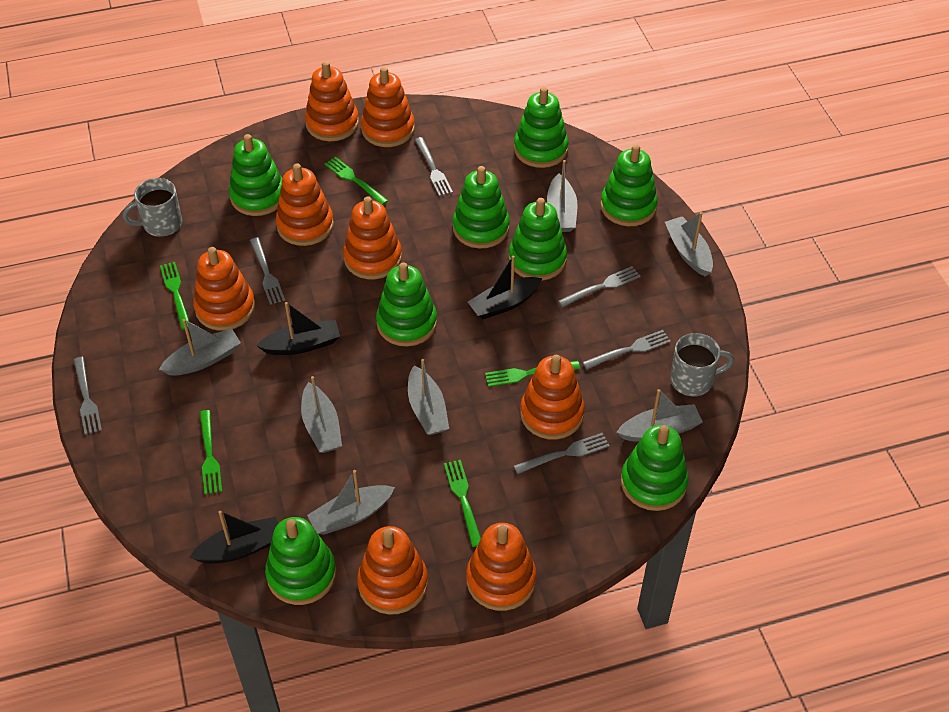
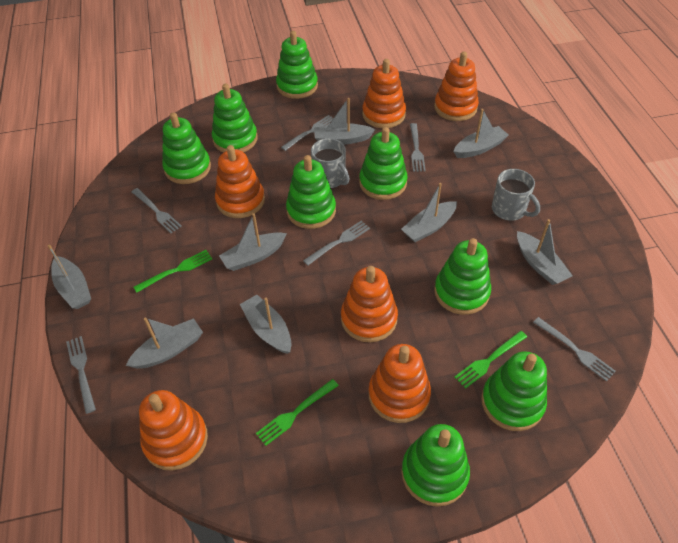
black boat: 3 -> 0
green fork: 5 -> 3
grey boat: 7 -> 8
orange stacking toy: 8 -> 6

